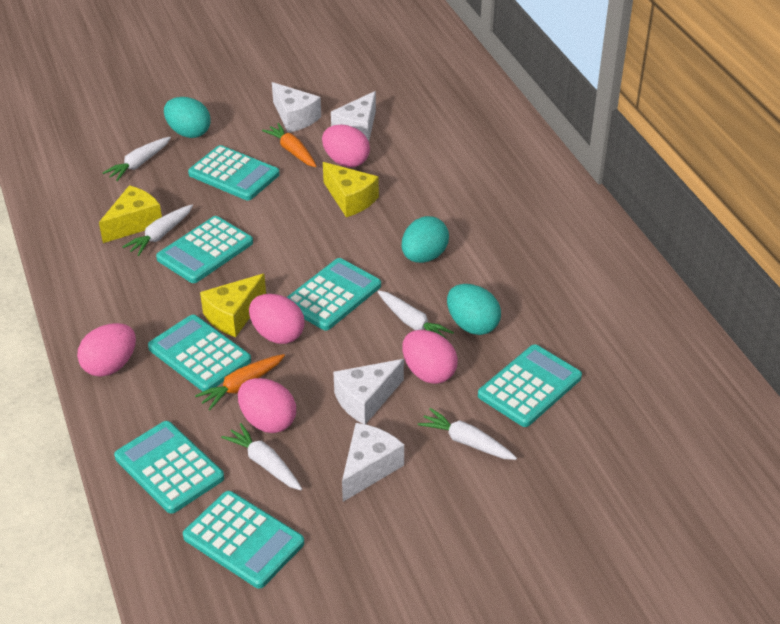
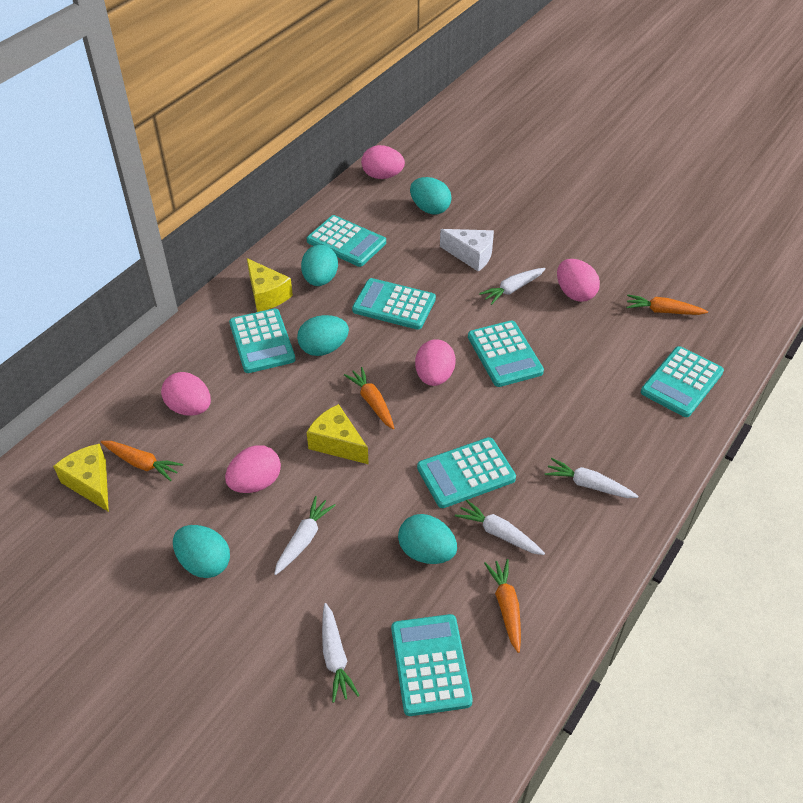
orange carrot: 2 -> 4
turquoise egg: 3 -> 5
white cheese: 4 -> 1

